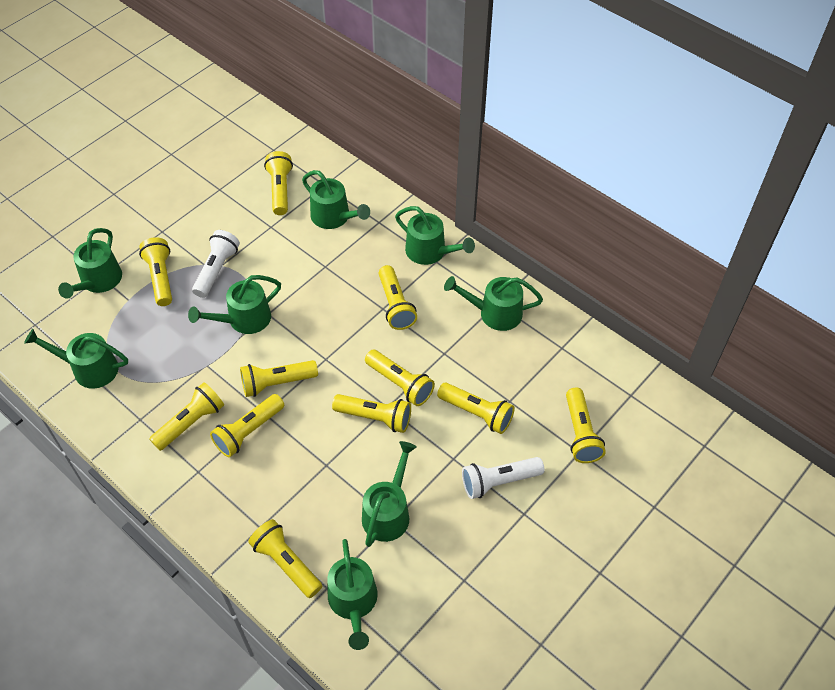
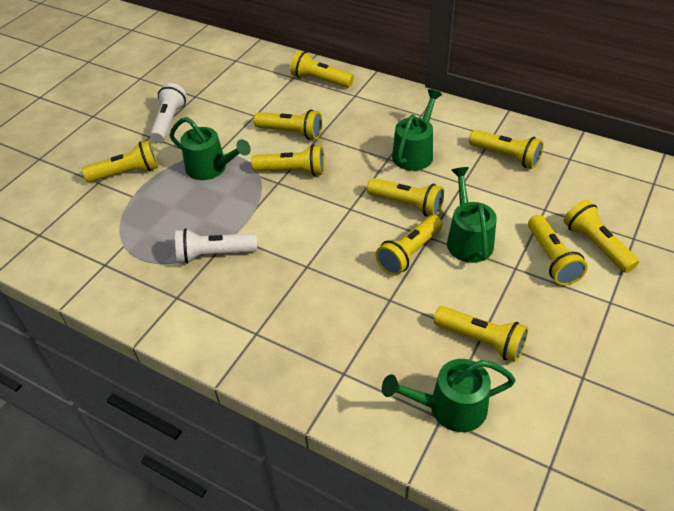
green watering can: 8 -> 4
yellow flashlight: 11 -> 10

